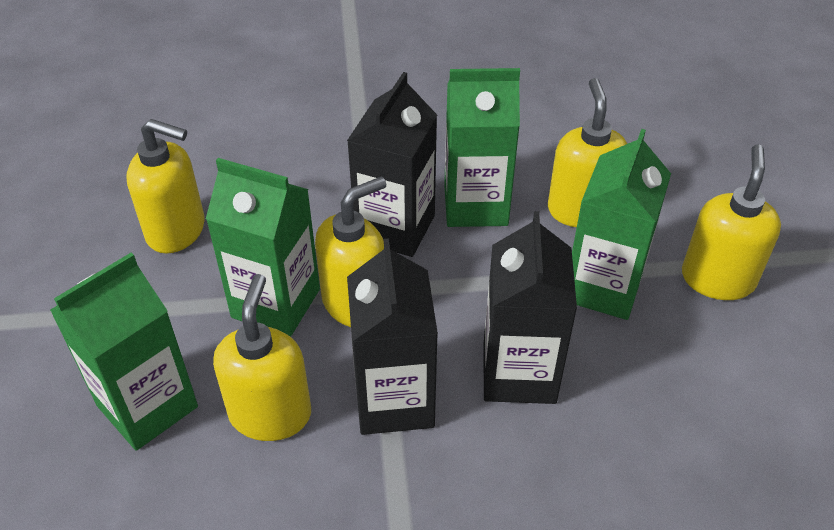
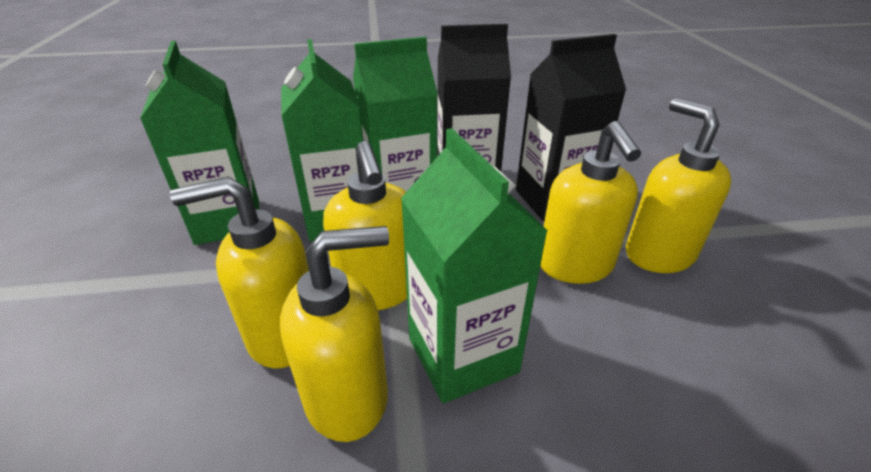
black carton: 3 -> 2

